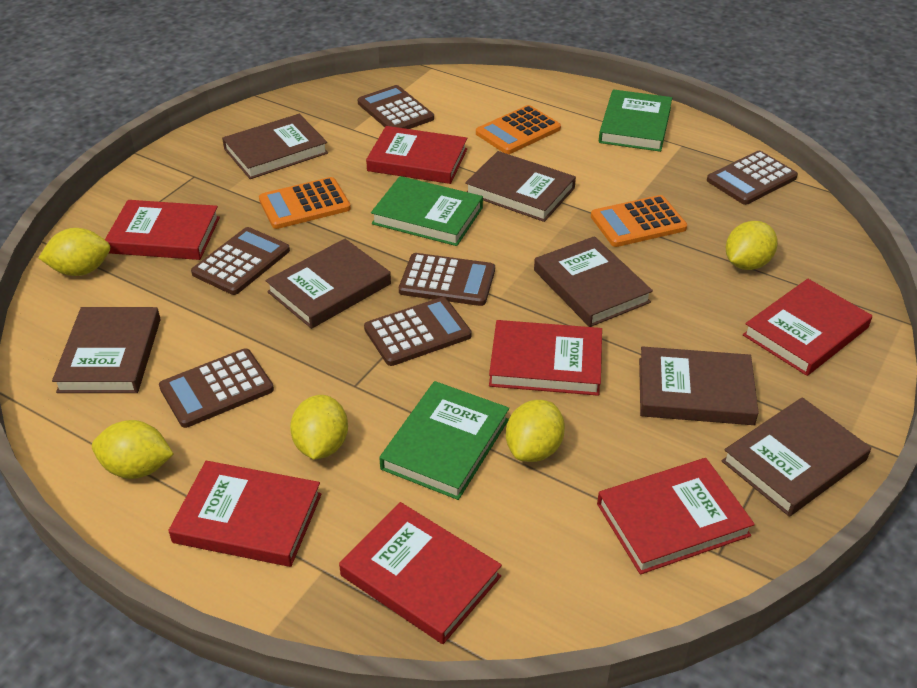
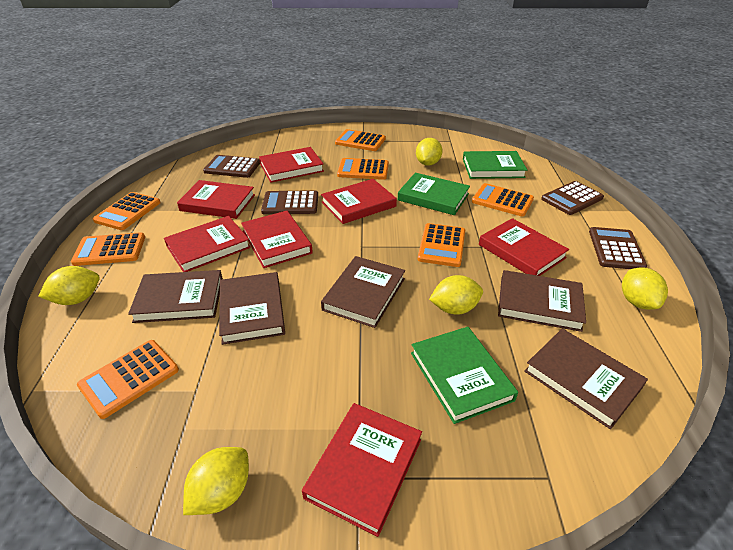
brown book: 7 -> 5
brown calculator: 6 -> 4
orange calculator: 3 -> 7

